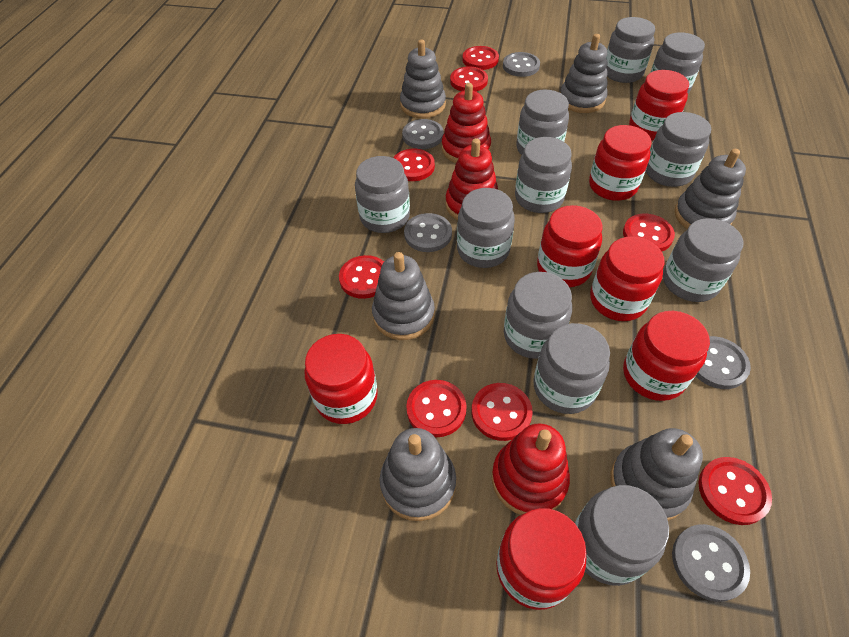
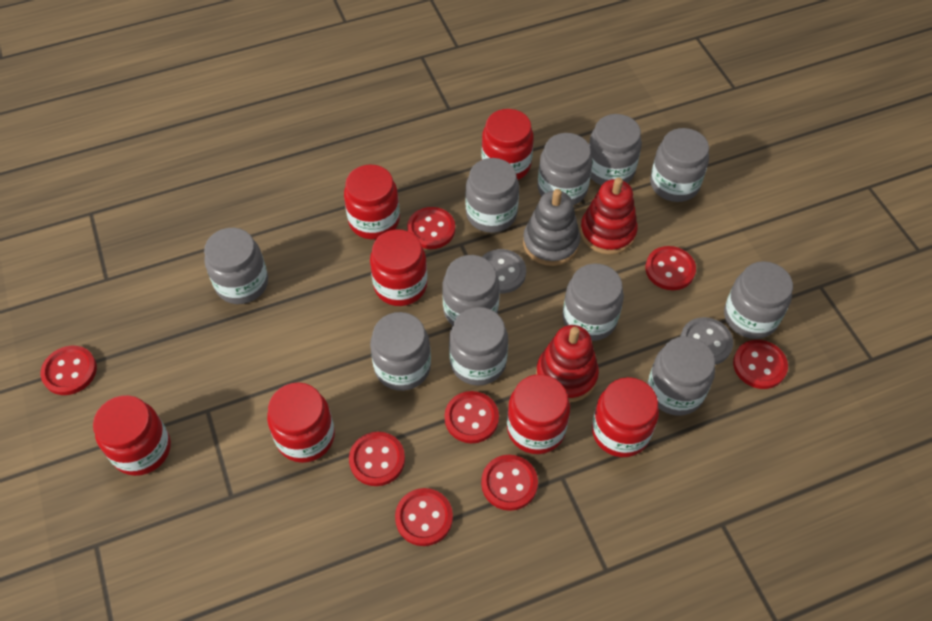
grey button: 5 -> 2
grey stacking toy: 6 -> 1
red stacking toy: 3 -> 2

